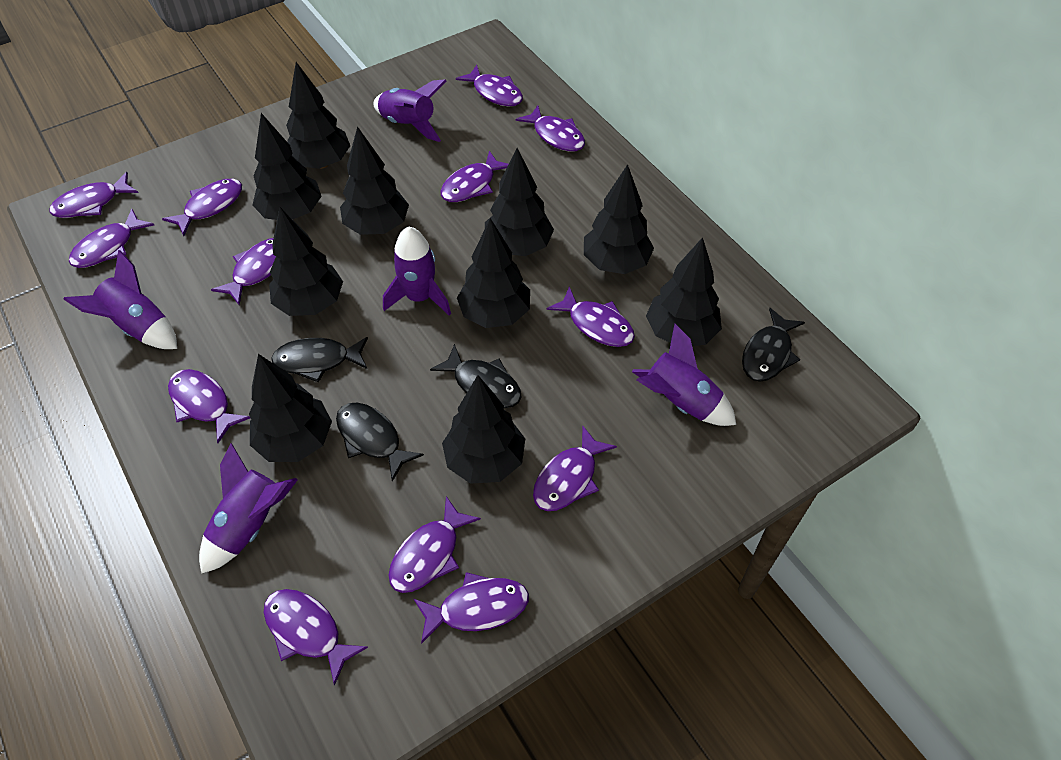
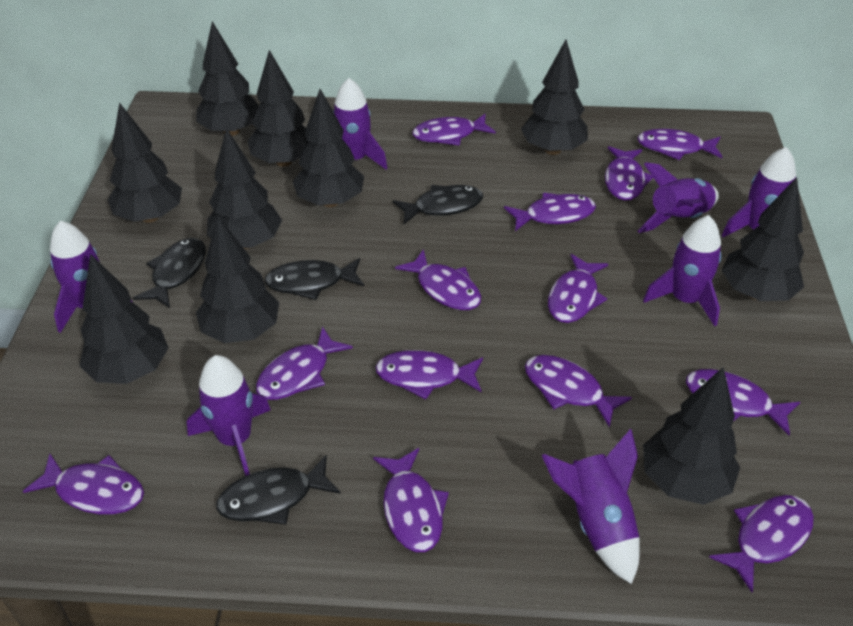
purple rocket: 5 -> 7

